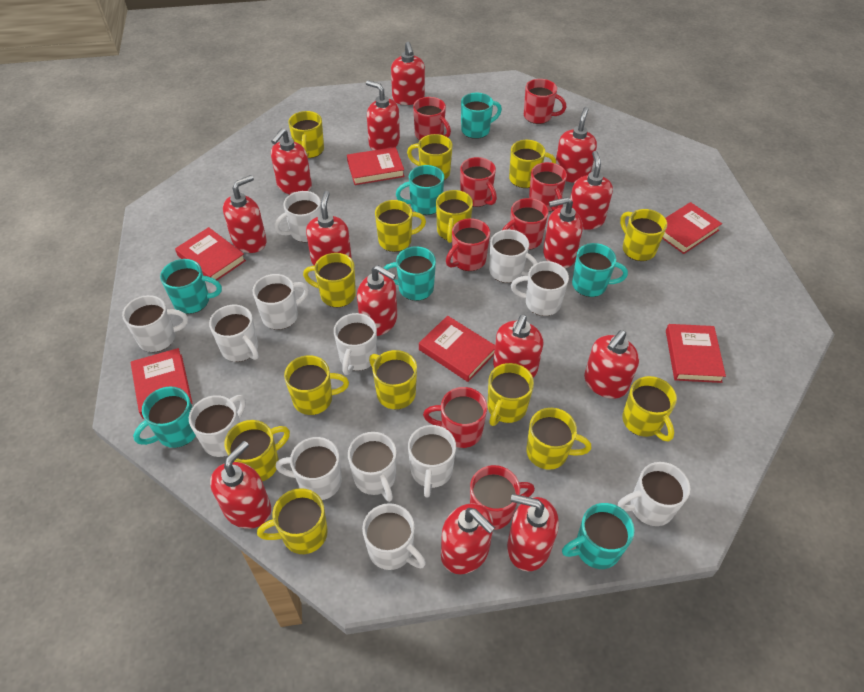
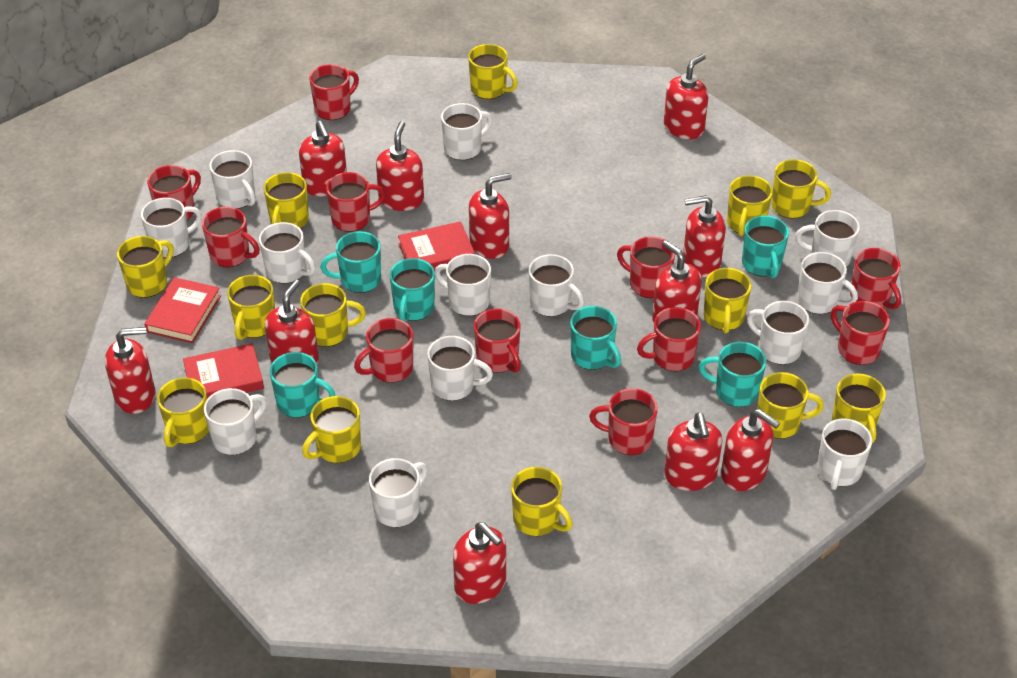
red book: 6 -> 3
red mug: 8 -> 11
red soap dispenser: 14 -> 11
turquoise mug: 7 -> 6
yellow mug: 14 -> 13

